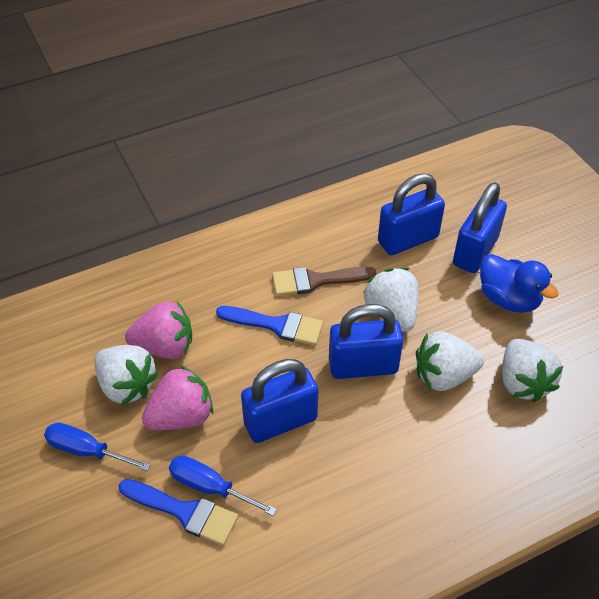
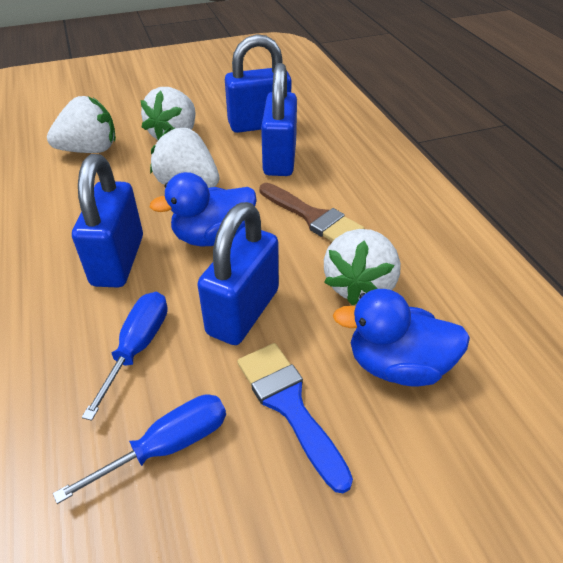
blue brush: 2 -> 1
blue duck: 1 -> 2
pink strawberry: 2 -> 0

